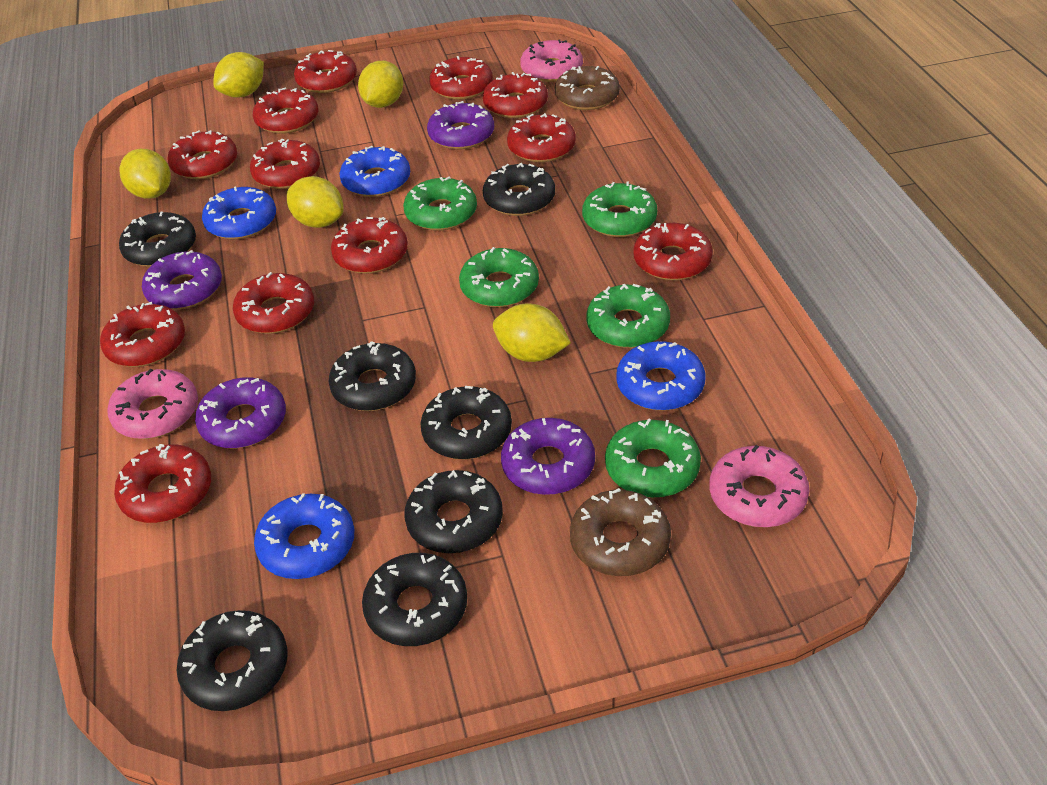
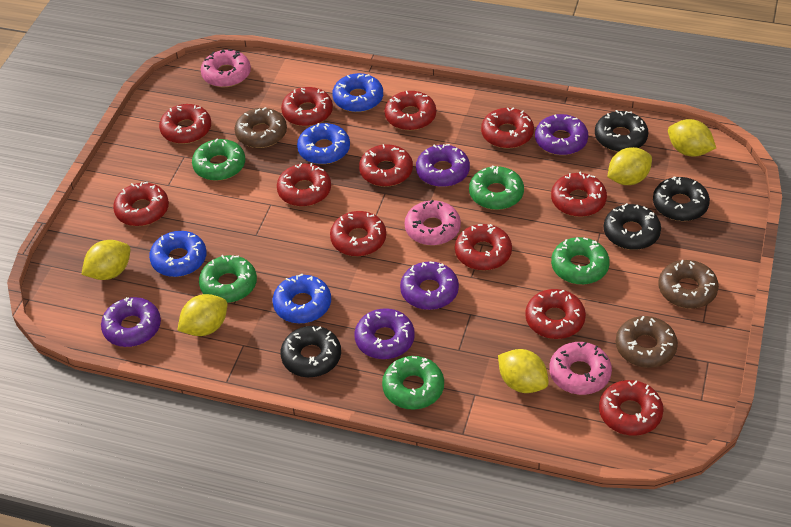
black donut: 7 -> 4
brown donut: 2 -> 3
purple donut: 4 -> 5

